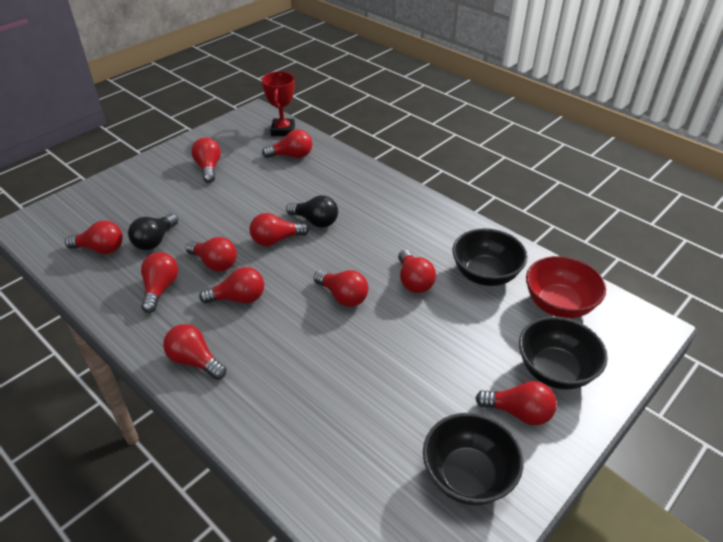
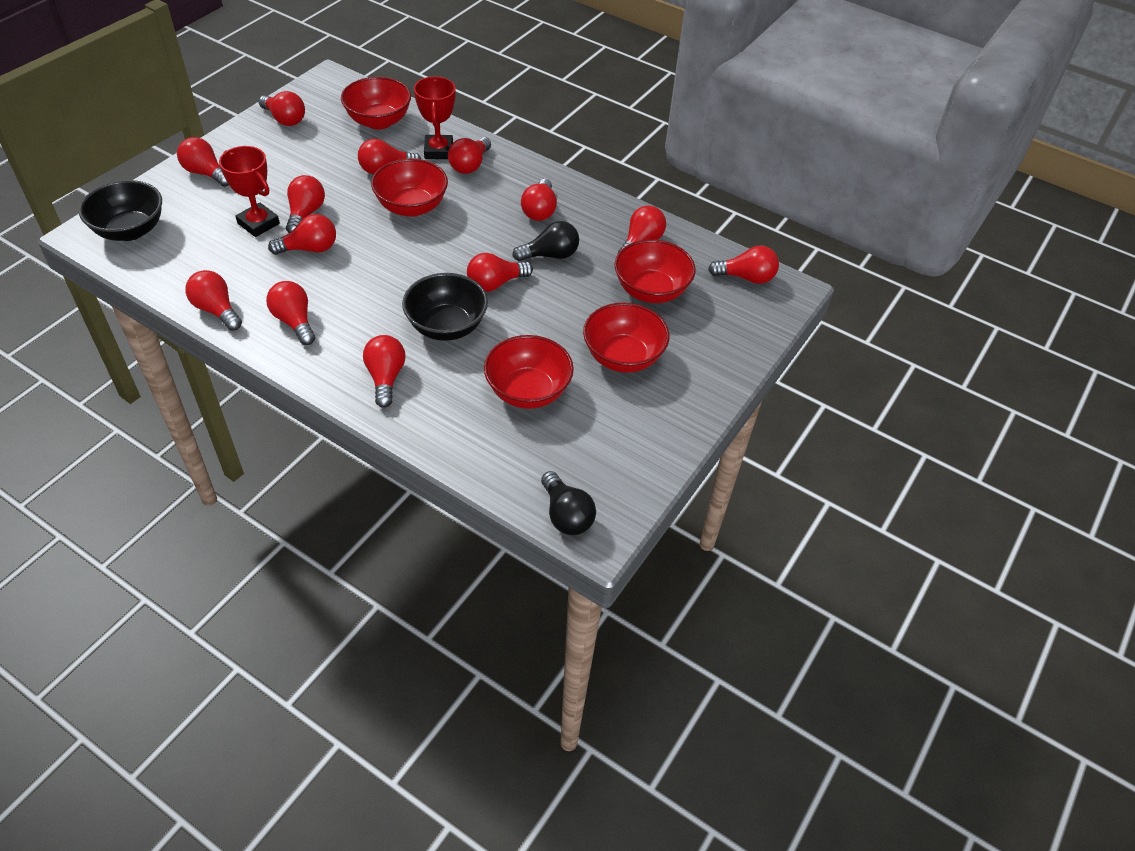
black bowl: 3 -> 2
red bowl: 1 -> 5
red light bulb: 11 -> 13
red trophy: 1 -> 2

